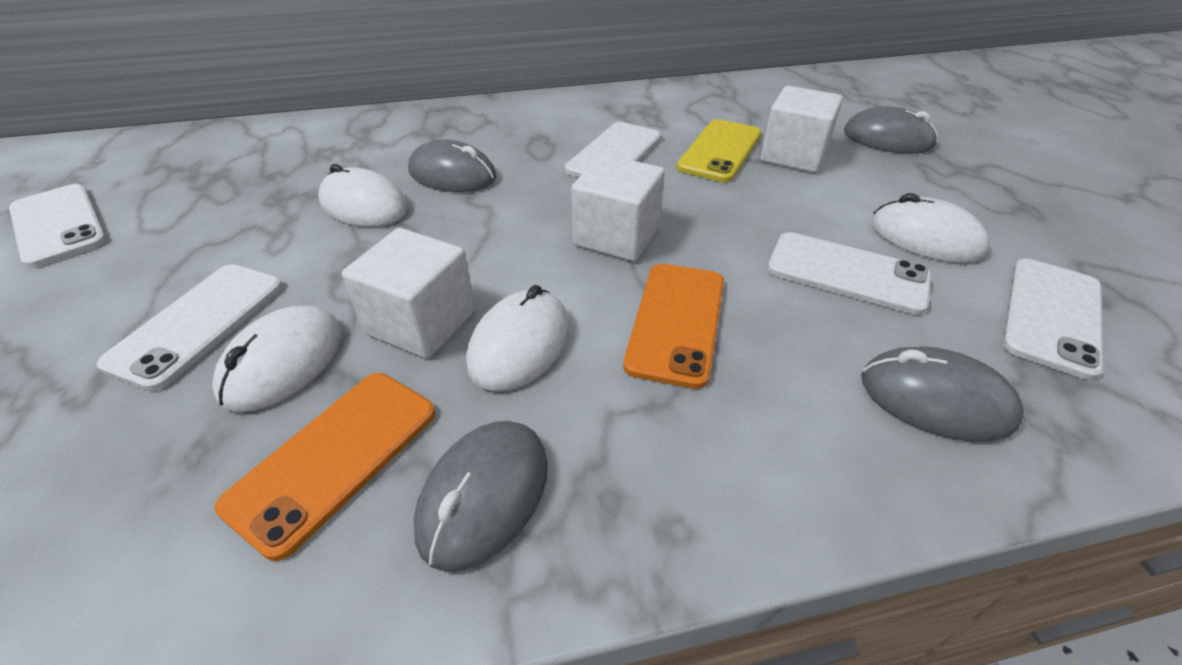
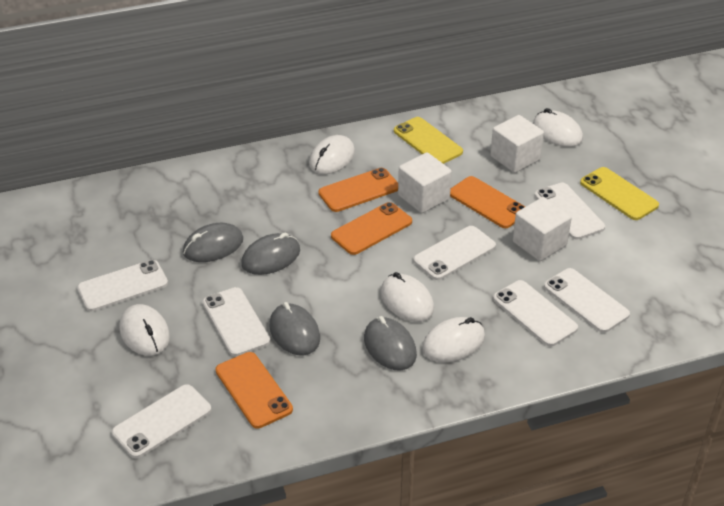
orange phone: 2 -> 4
white mouse: 4 -> 5
white phone: 5 -> 7
yellow phone: 1 -> 2

